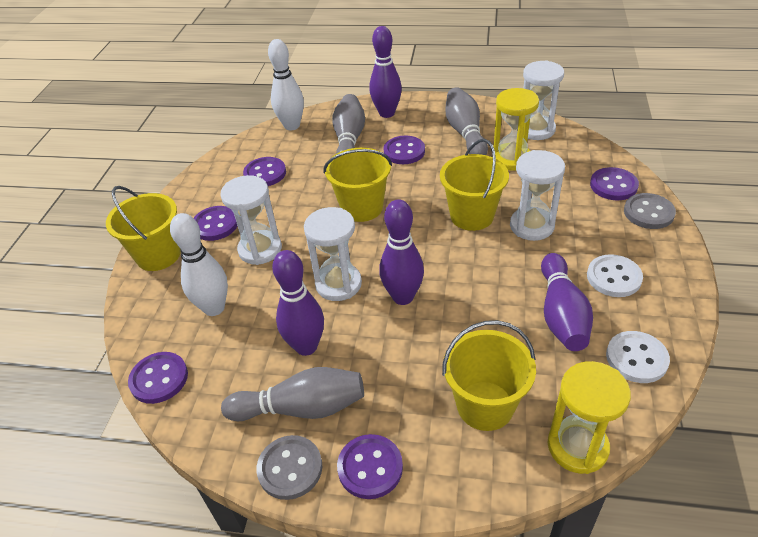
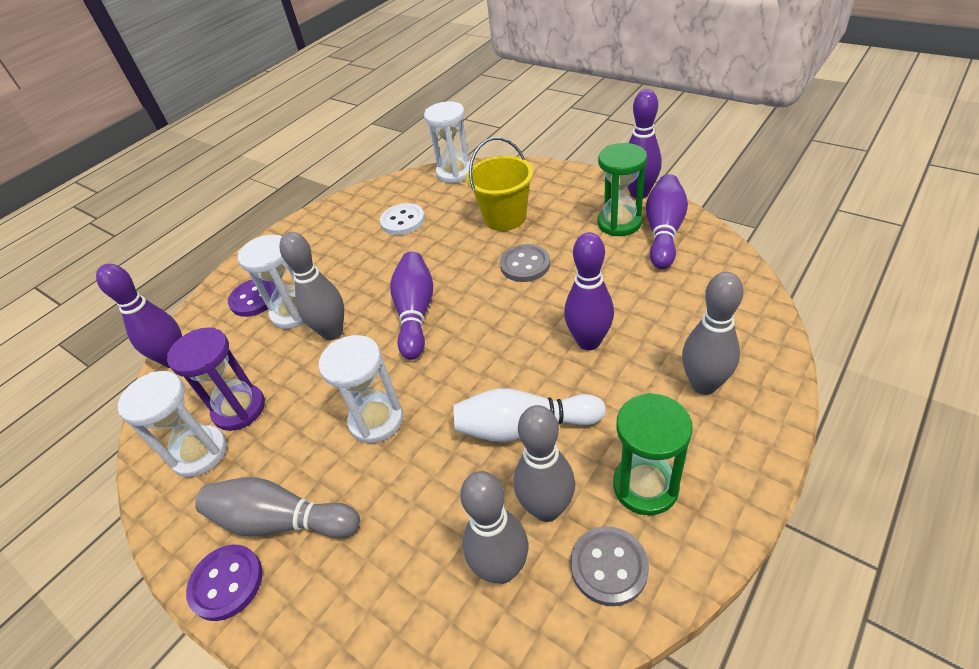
green hourglass: 0 -> 2
grey bowling pin: 3 -> 5
purple bowling pin: 4 -> 5
purple button: 6 -> 2
purple hourglass: 0 -> 1
white bowling pin: 2 -> 1
white button: 2 -> 1
yellow bucket: 4 -> 1
yellow hourglass: 2 -> 0

